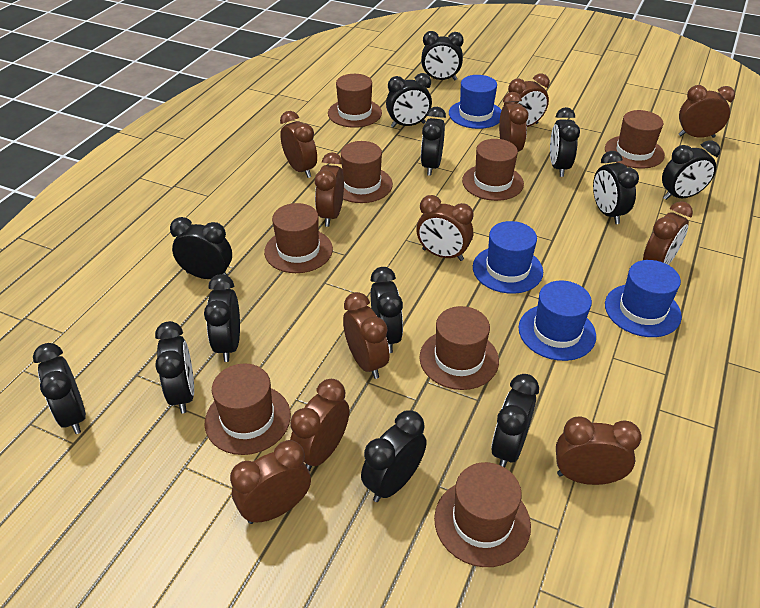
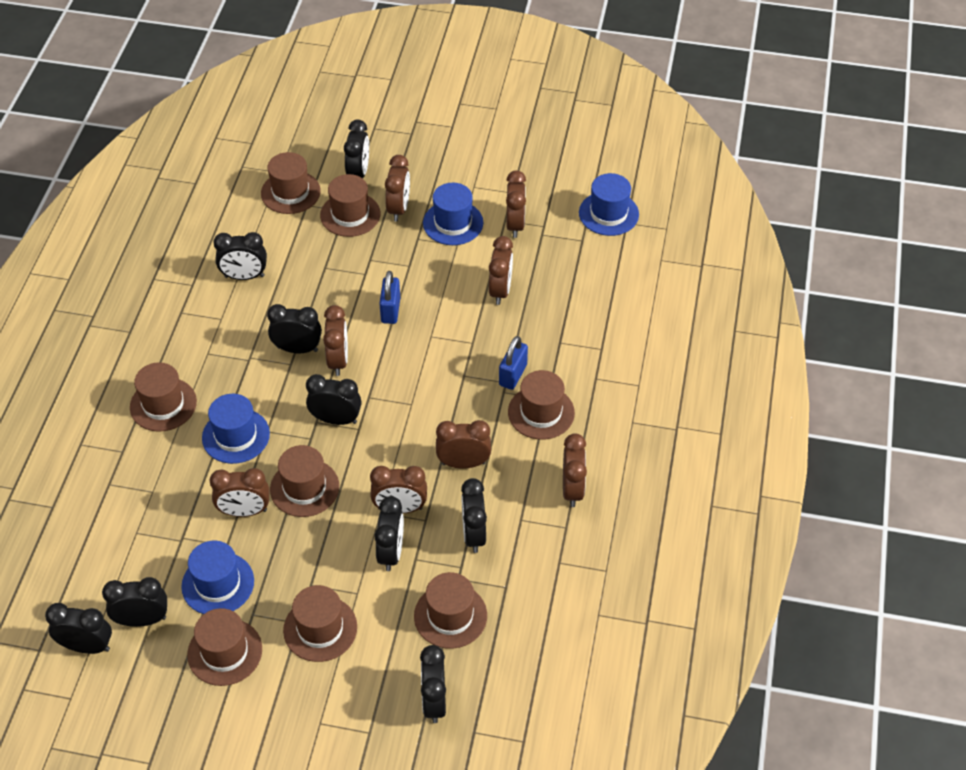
black clock: 13 -> 9
blue padlock: 0 -> 2
brown clock: 11 -> 8

